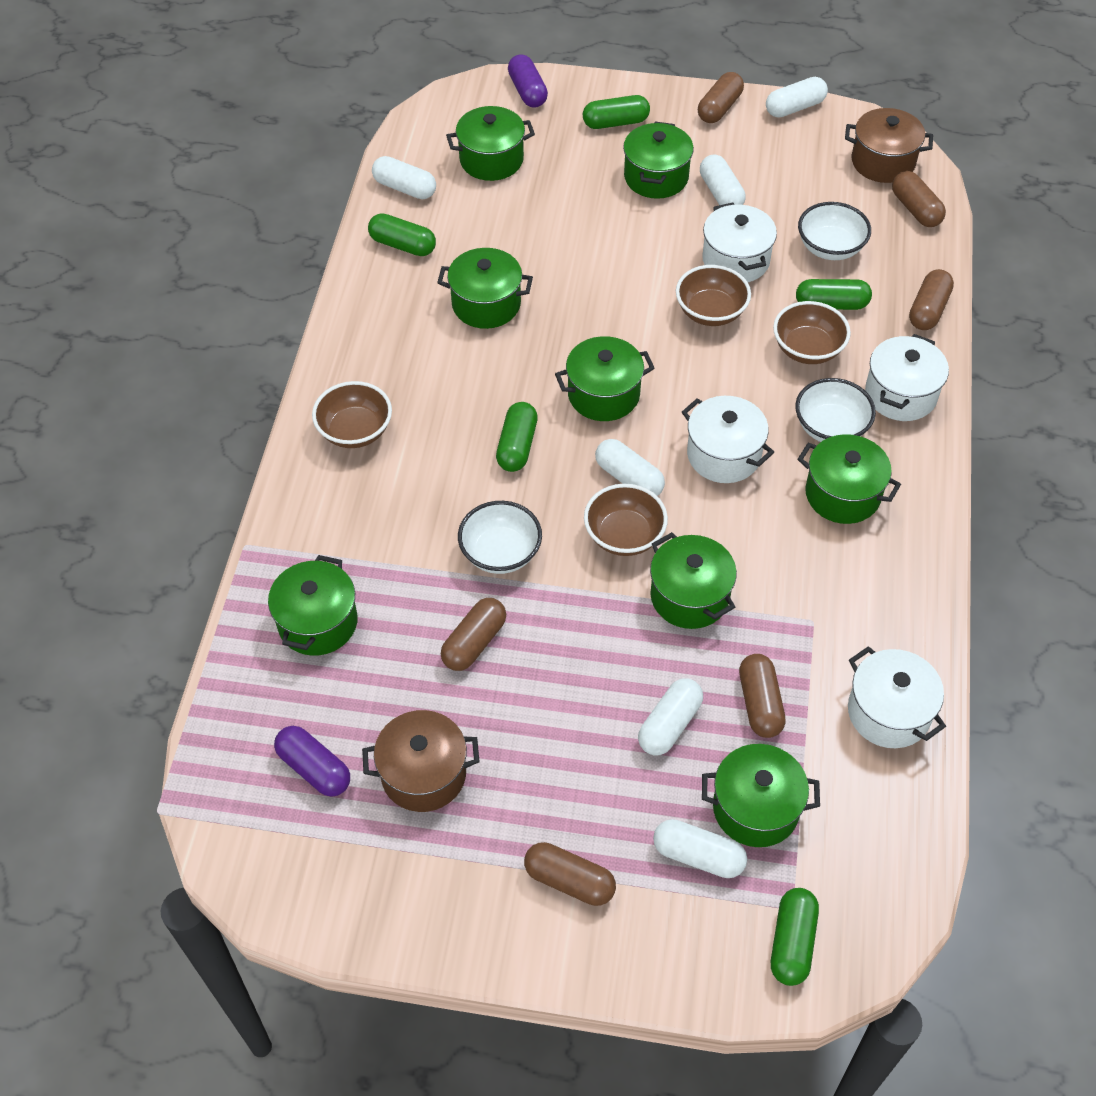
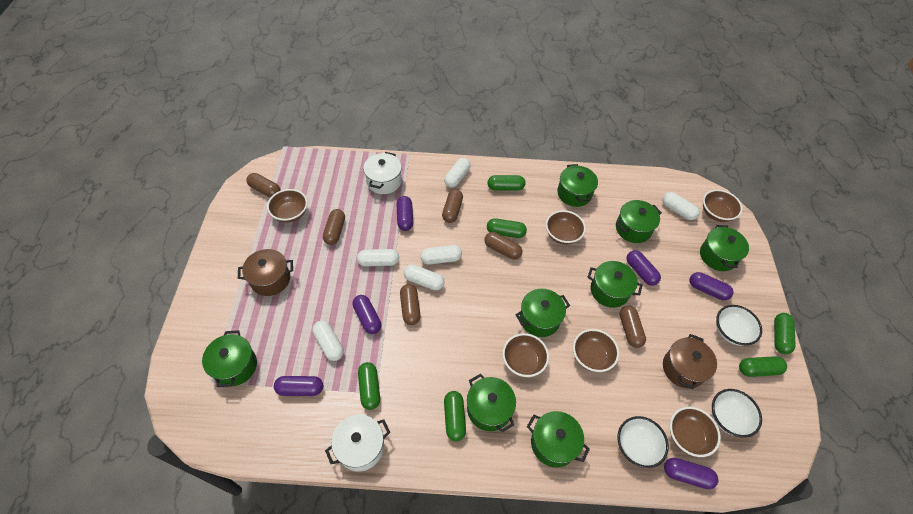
brown bowl: 4 -> 6
green capsule: 5 -> 6
purple capsule: 2 -> 6
white pot: 4 -> 2

